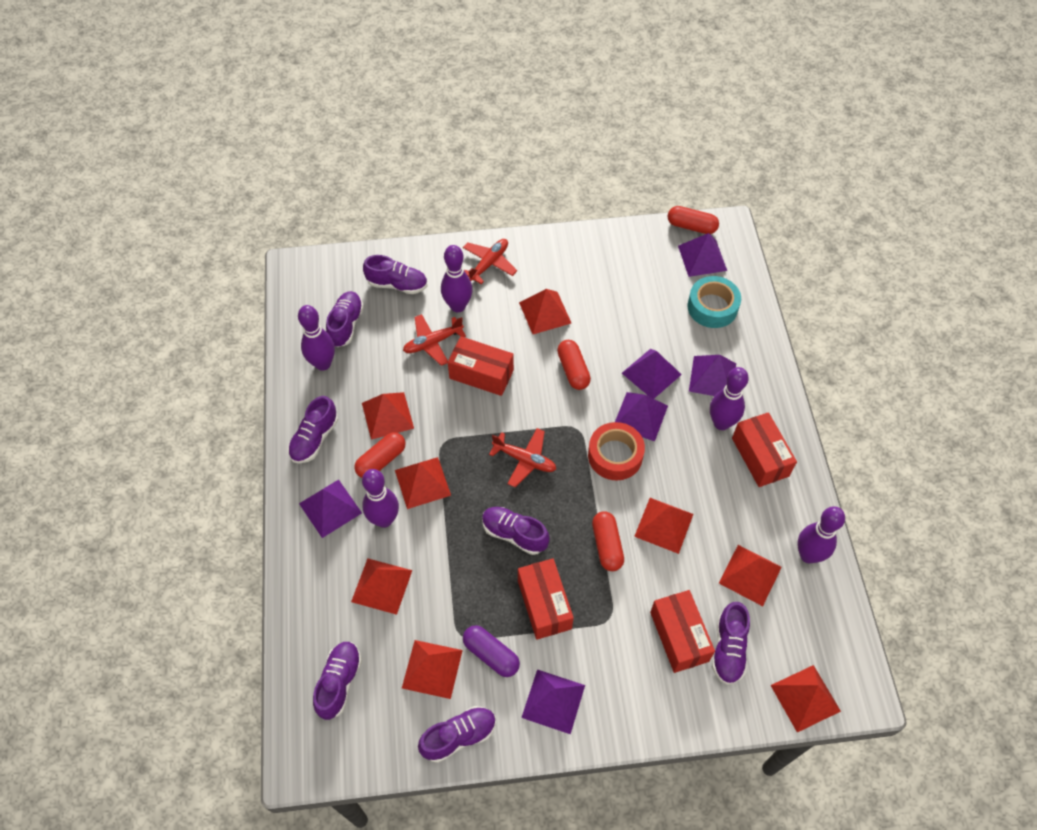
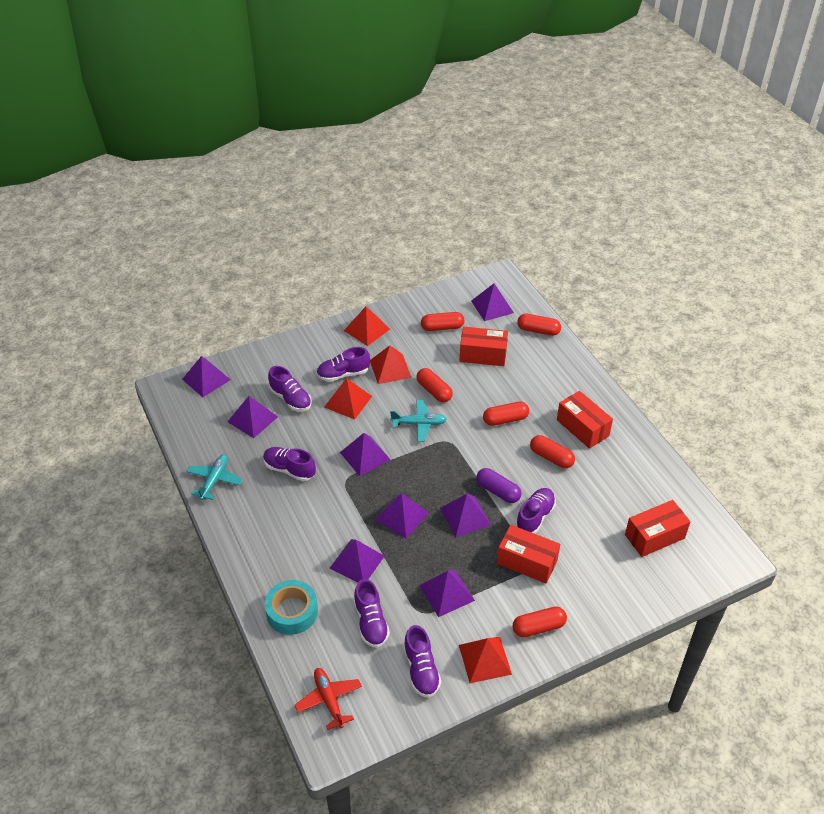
purple bowling pin: 5 -> 0
purple pyramid: 6 -> 8
purple shoe: 7 -> 6
red capsule: 4 -> 6
red plane: 3 -> 1
red pyramid: 8 -> 4
red tape: 1 -> 0
turquoise plane: 0 -> 2

